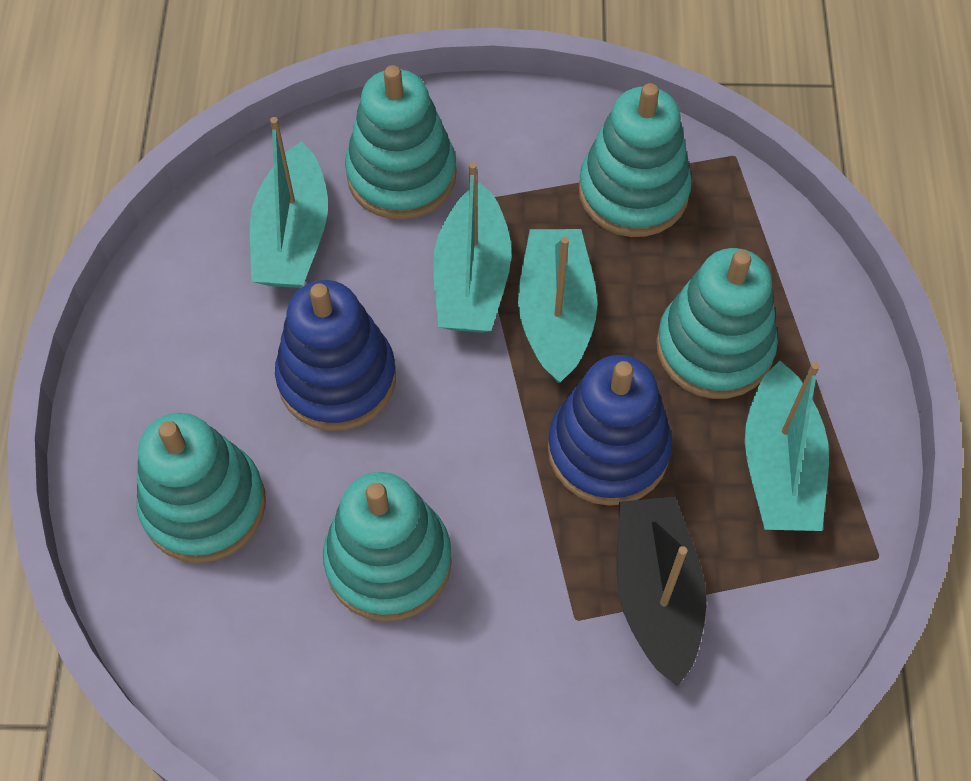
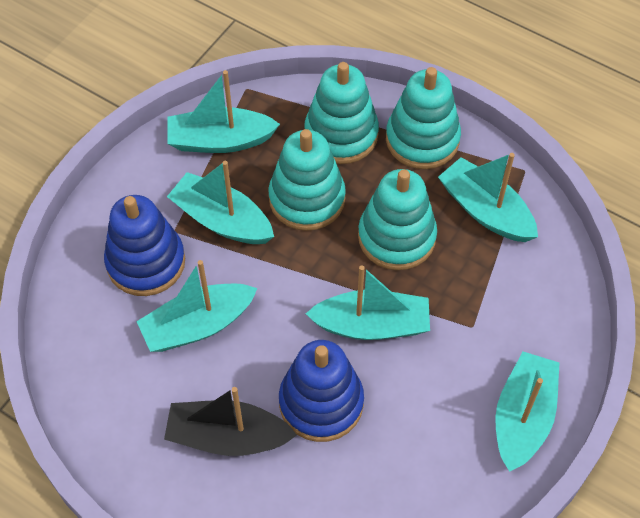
turquoise boat: 4 -> 6
turquoise stacking toy: 5 -> 4

